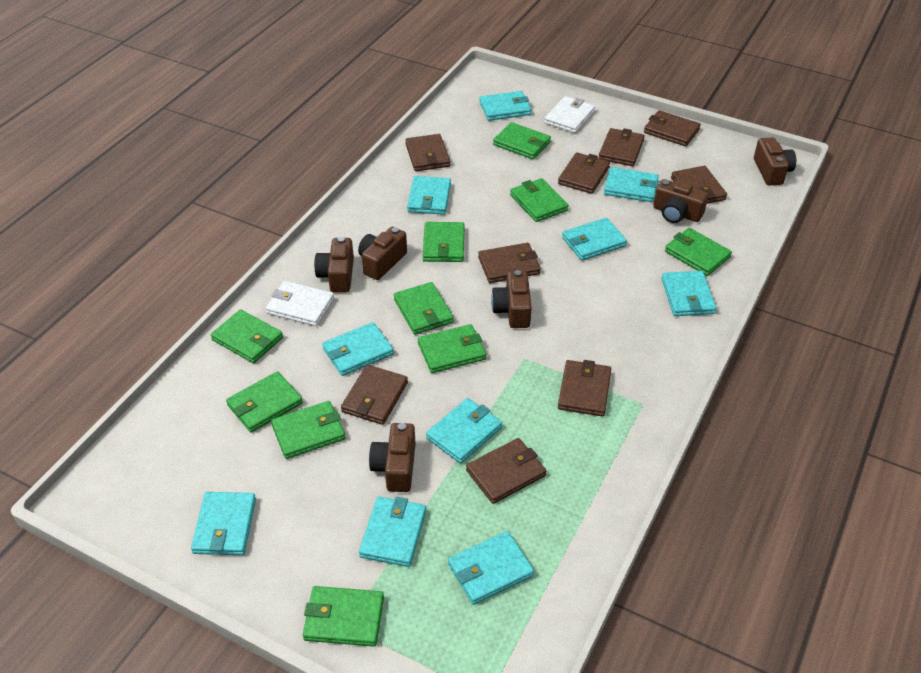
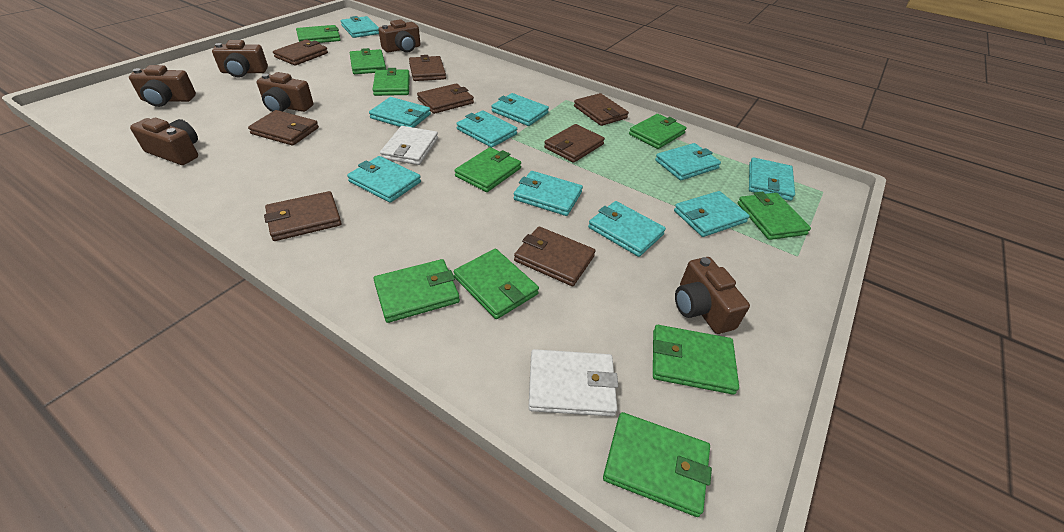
brown wallet: 9 -> 8

